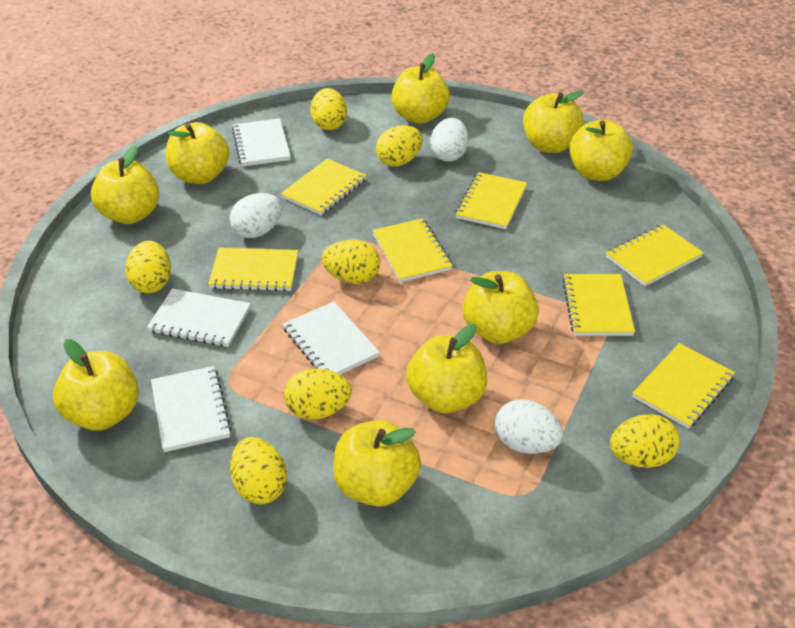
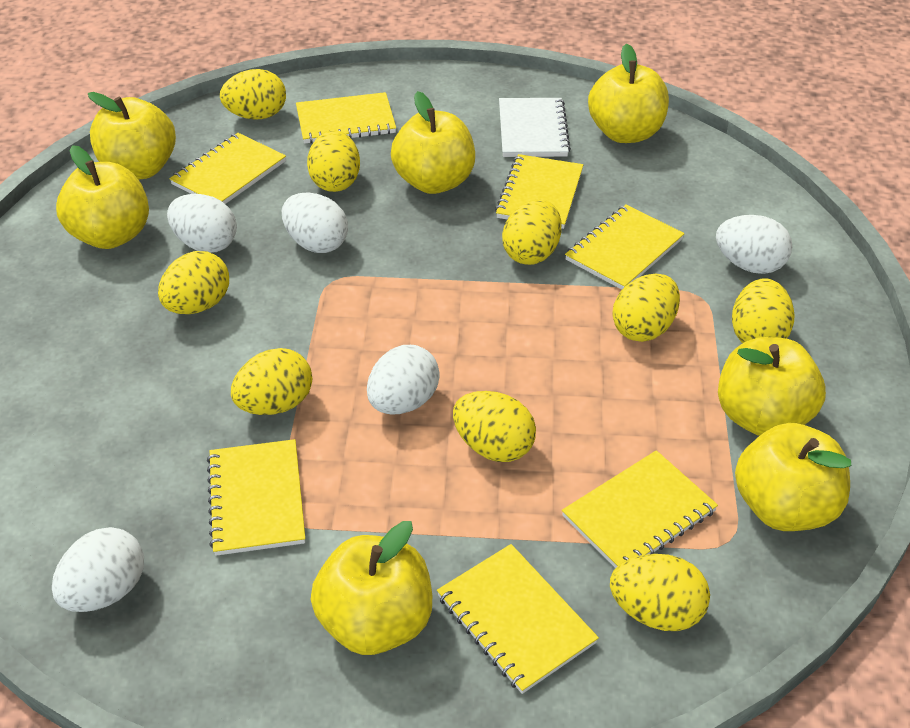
white egg: 3 -> 5
white notebook: 4 -> 1
yellow apple: 9 -> 7
yellow egg: 7 -> 9

